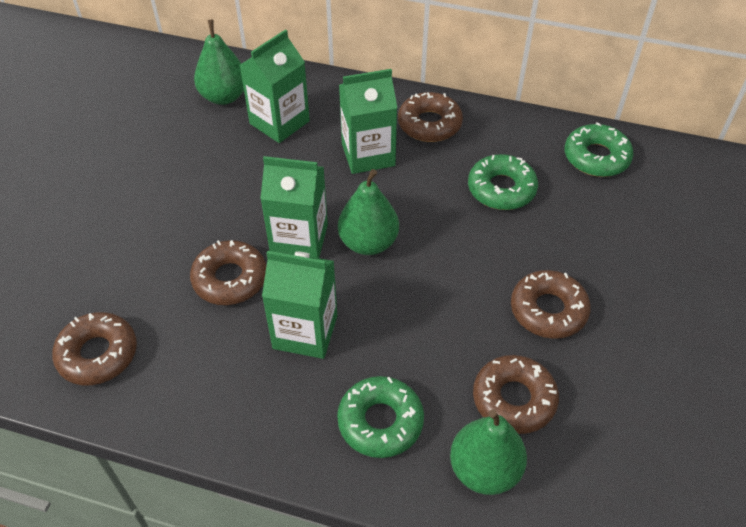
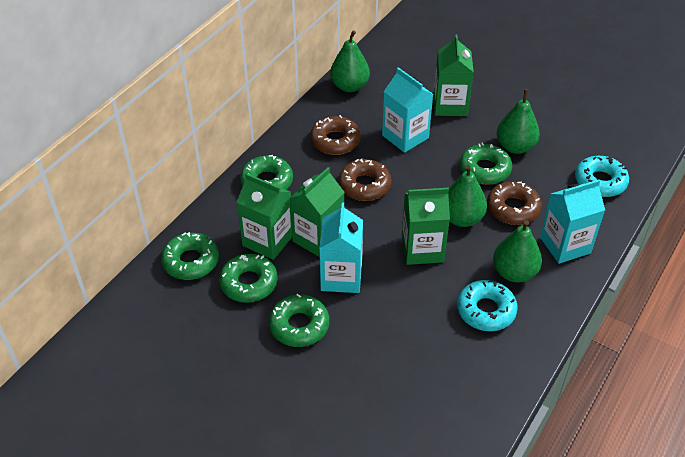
brown donut: 5 -> 3
green donut: 3 -> 5
green pear: 3 -> 4
turquoise carton: 0 -> 3
turquoise donut: 0 -> 2

